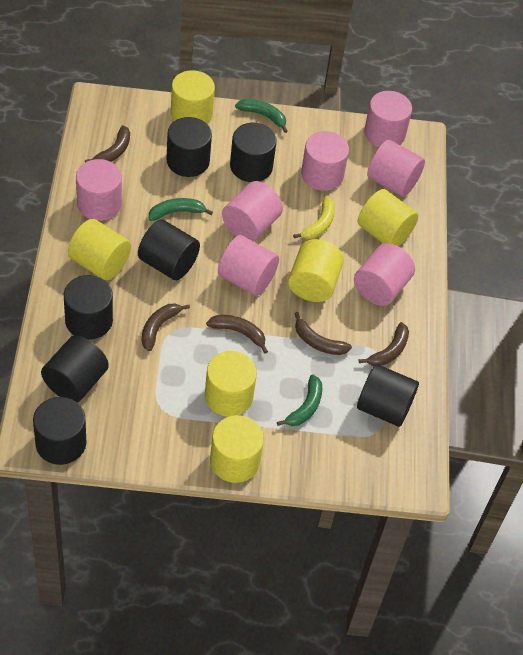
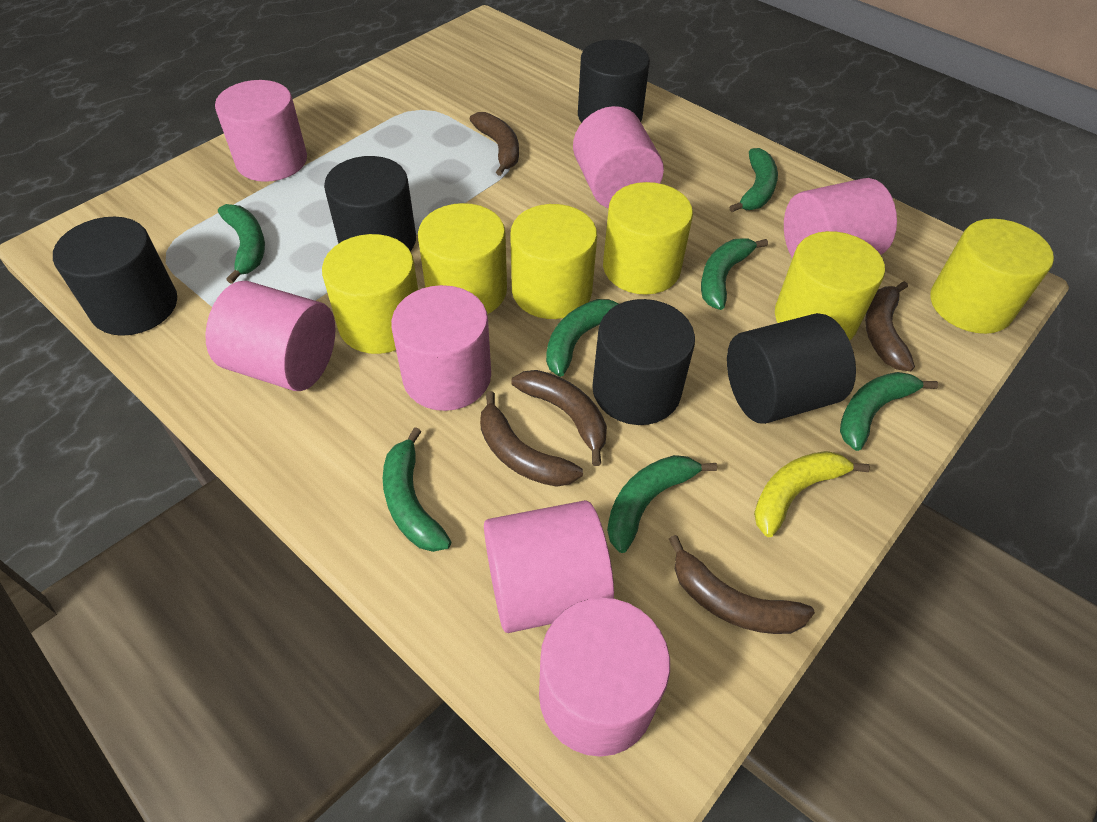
black cylinder: 7 -> 5
green banana: 3 -> 7

